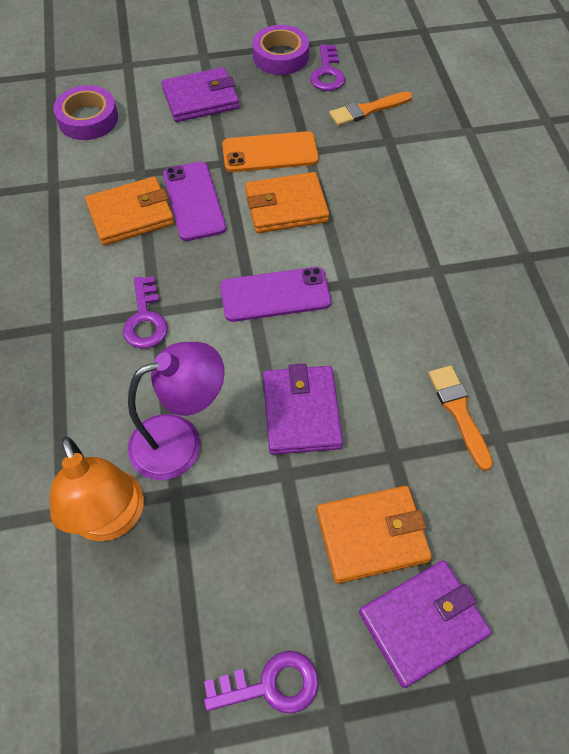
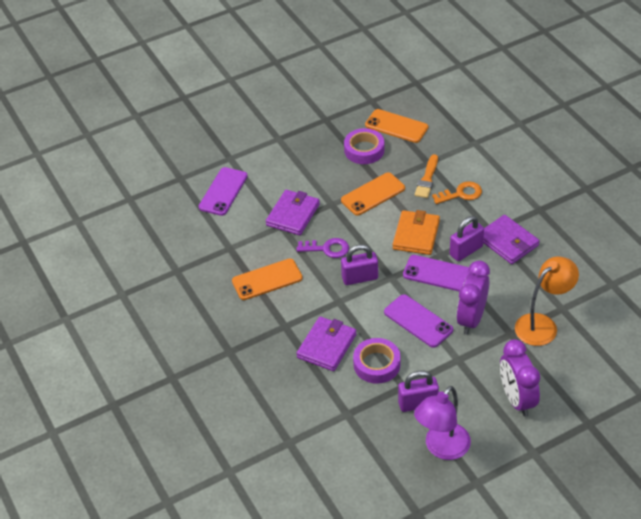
orange brush: 2 -> 1
orange key: 0 -> 1
orange phone: 1 -> 3
orange wallet: 3 -> 1
purple clock: 0 -> 2
purple key: 3 -> 1
purple padlock: 0 -> 3
purple phone: 2 -> 3

